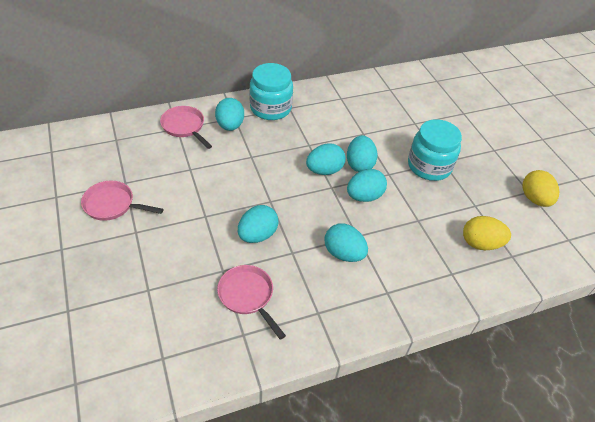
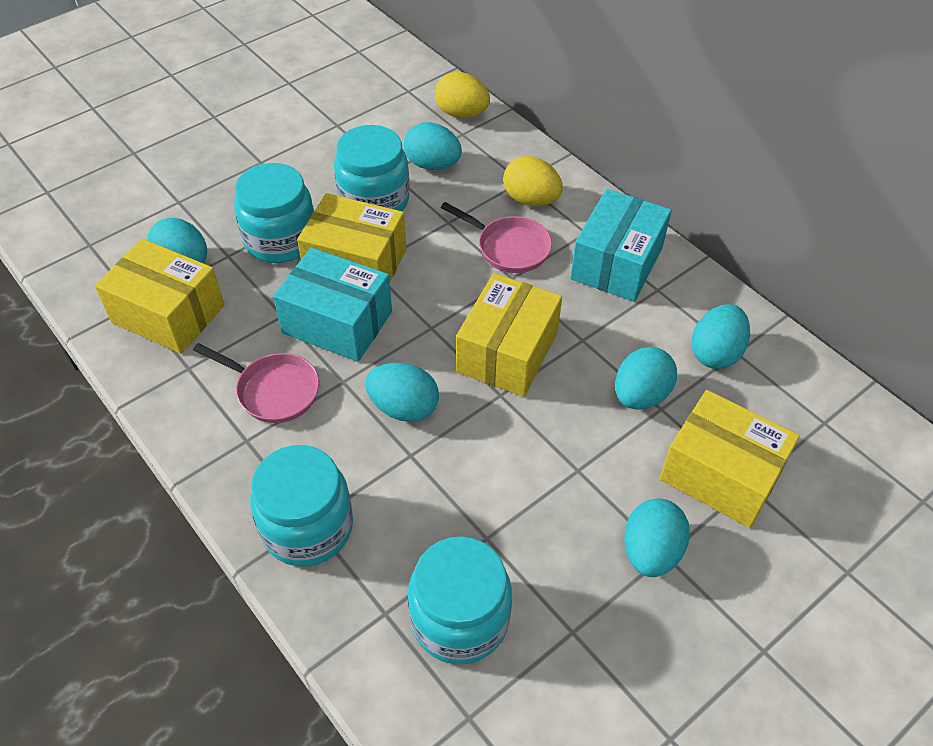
pink pan: 3 -> 2
turquoise box: 0 -> 2
turquoise jar: 2 -> 4
yellow box: 0 -> 4

